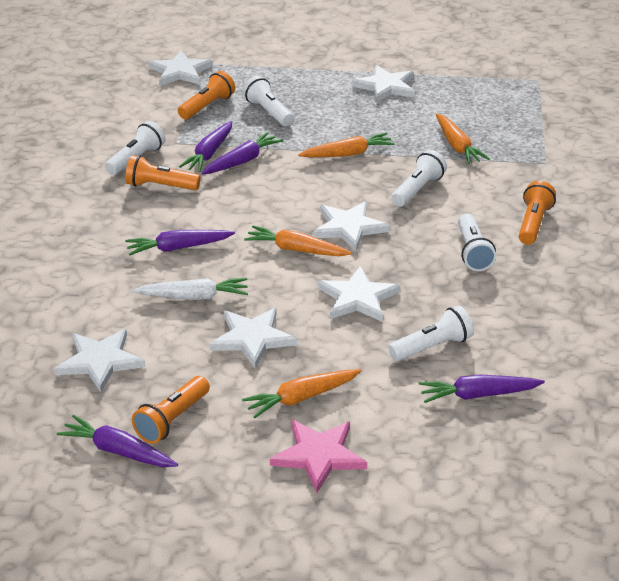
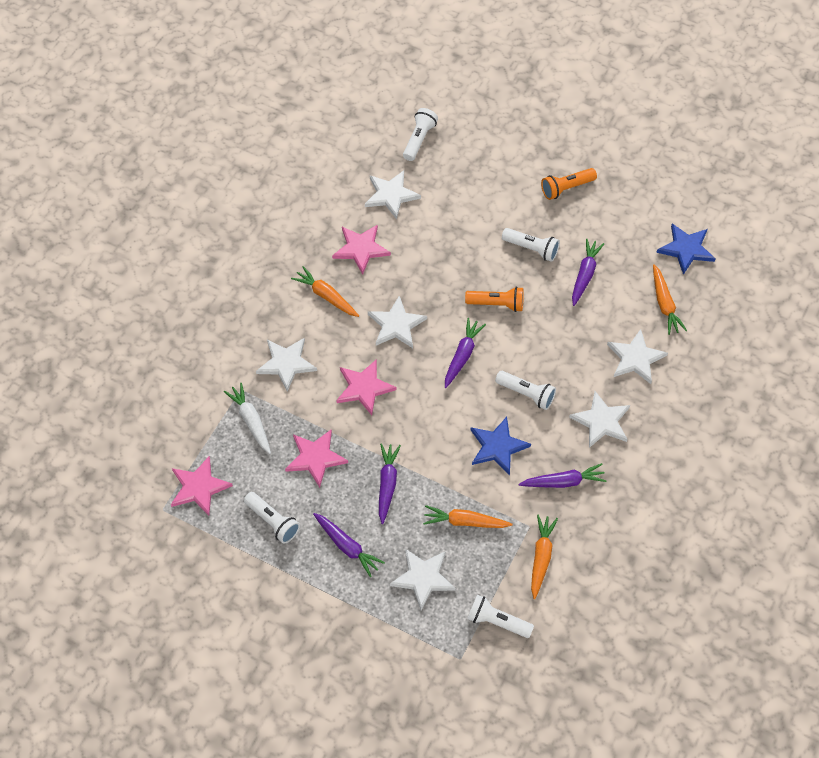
blue star: 0 -> 2
orange flashlight: 4 -> 2
pink star: 1 -> 4

